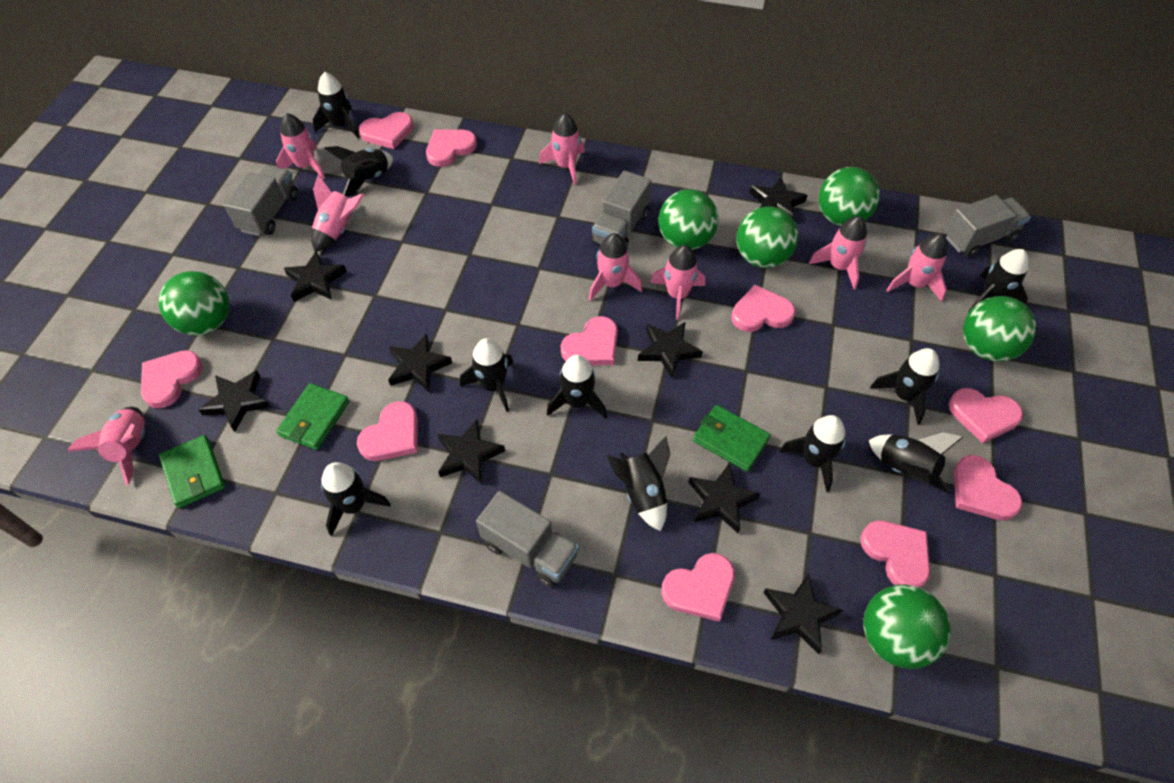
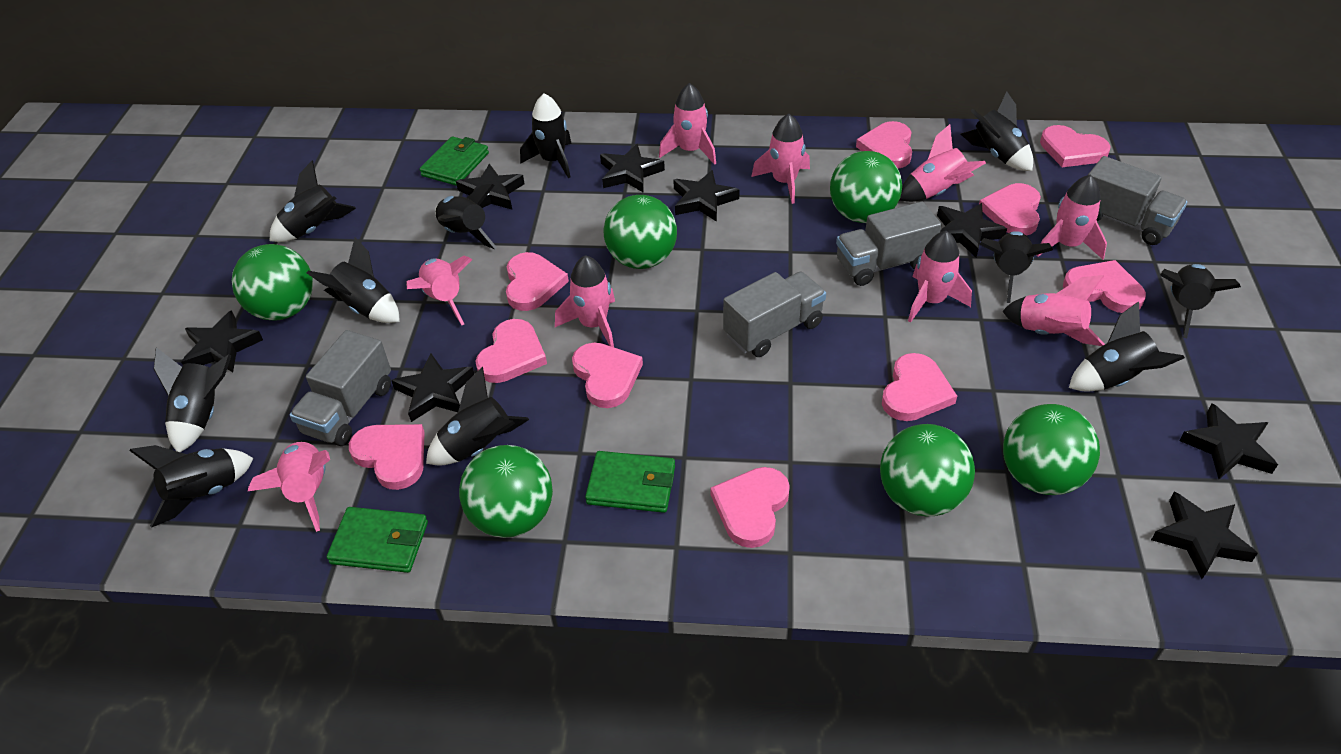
black rocket: 10 -> 11
pink rocket: 8 -> 9

